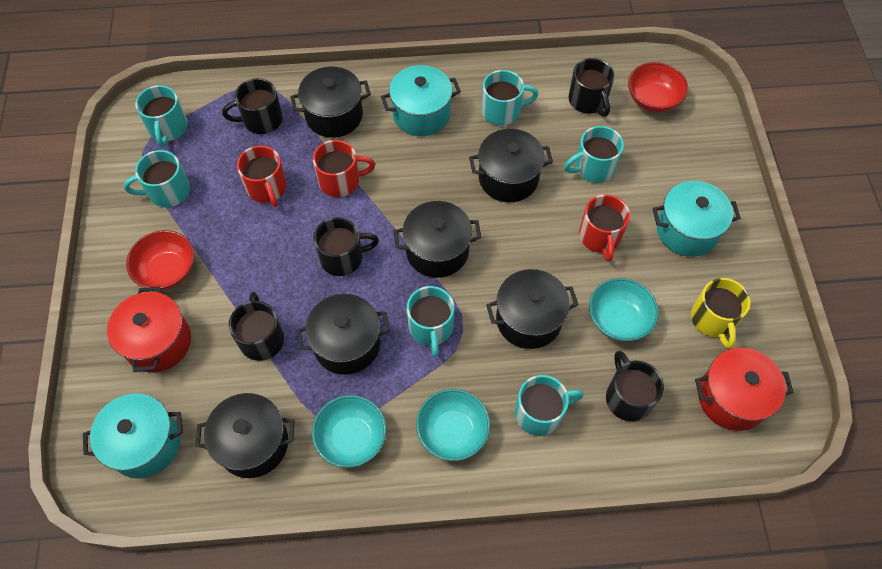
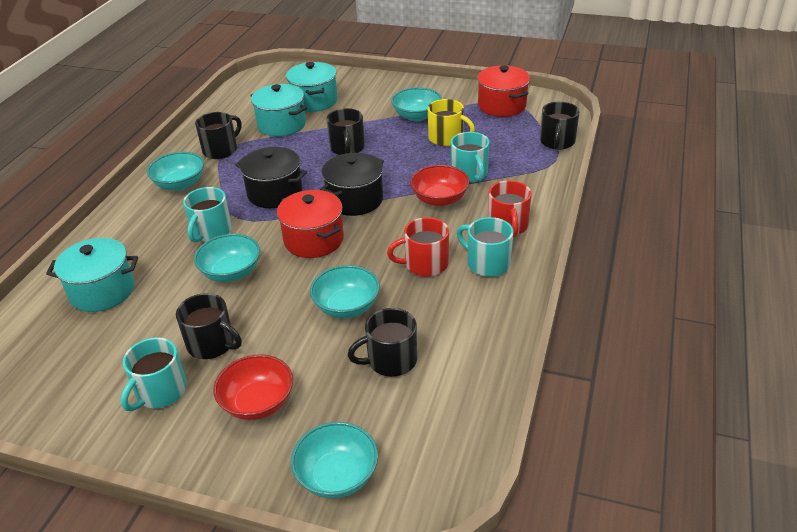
black pot: 6 -> 2
red mug: 3 -> 2
turquoise bowl: 3 -> 5
turquoise mug: 6 -> 4

